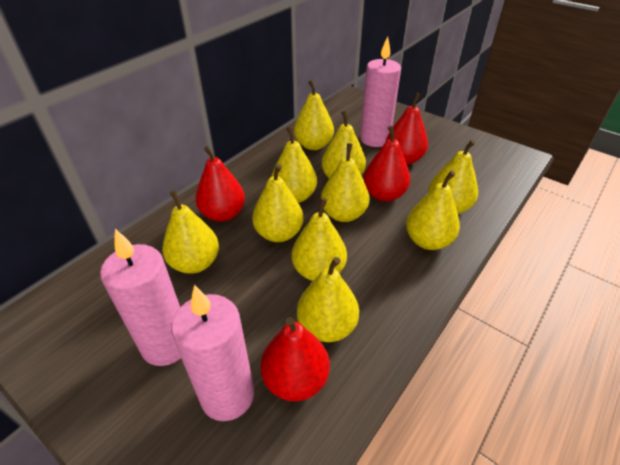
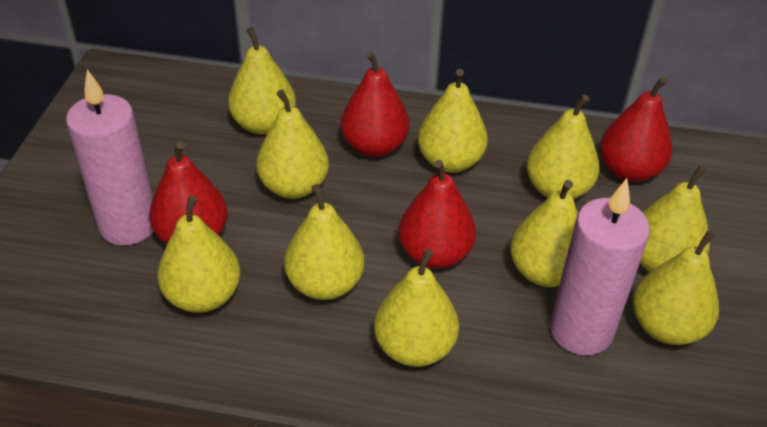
pink candle: 3 -> 2

